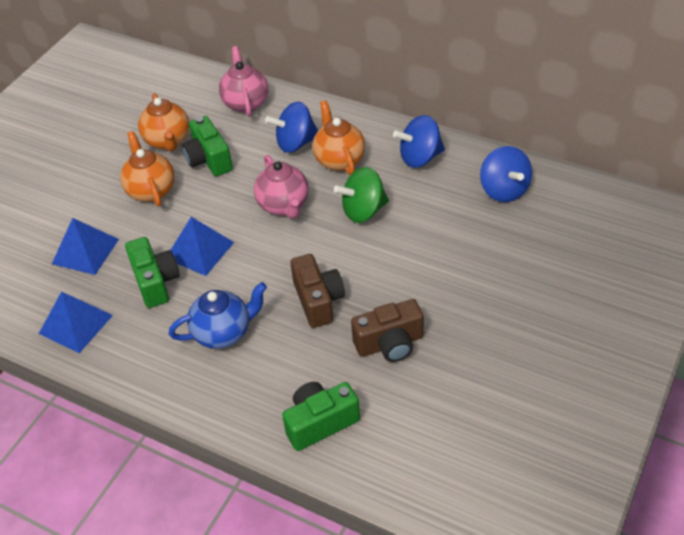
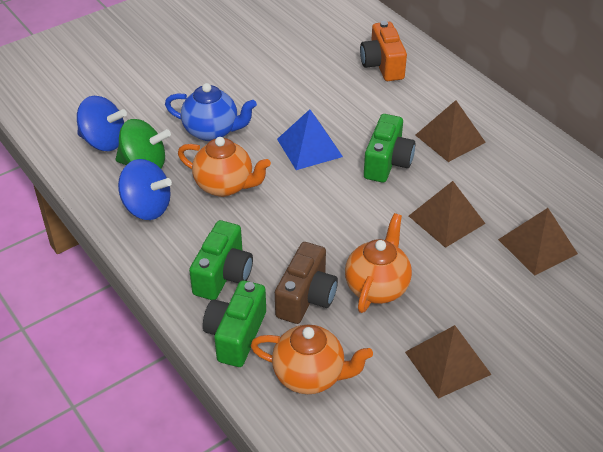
blue pyramid: 3 -> 1
blue spinning top: 3 -> 2
brown camera: 2 -> 1
brown pyramid: 0 -> 4
orange camera: 0 -> 1
pink teapot: 2 -> 0

